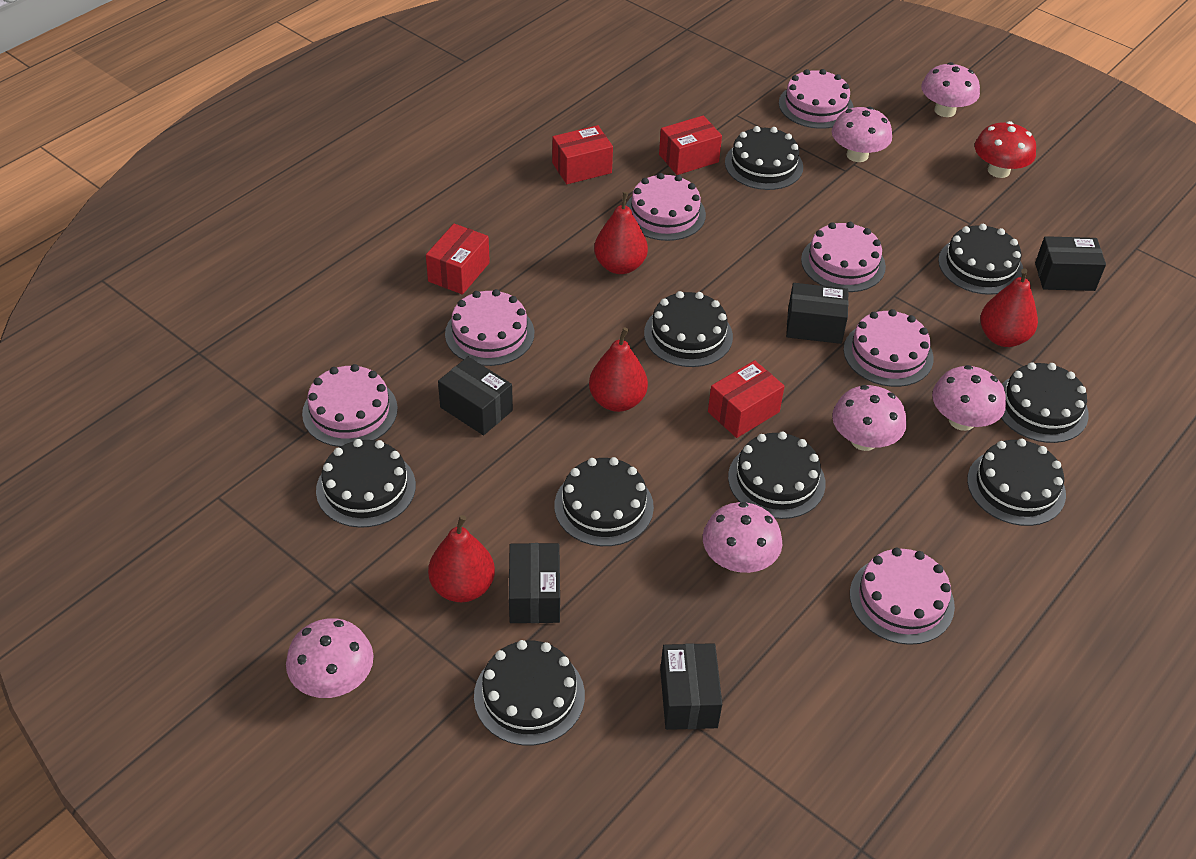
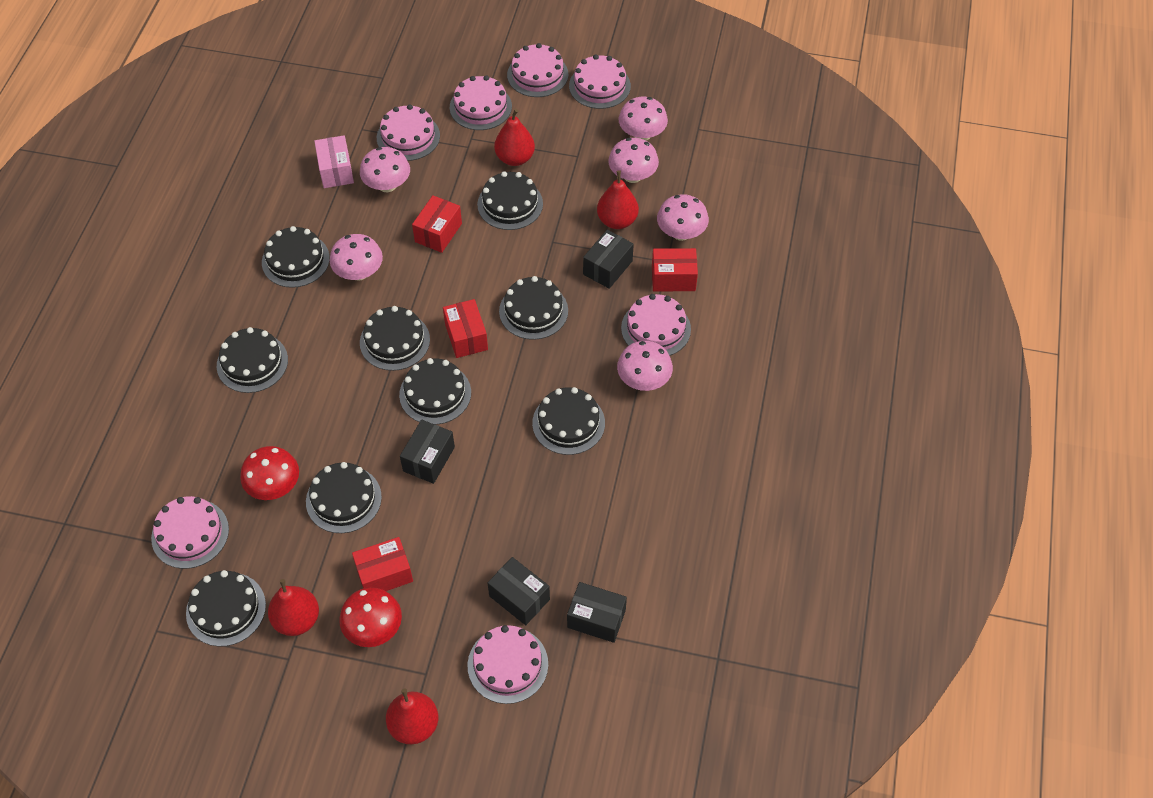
black box: 5 -> 4
pink box: 0 -> 1
red mushroom: 1 -> 2

